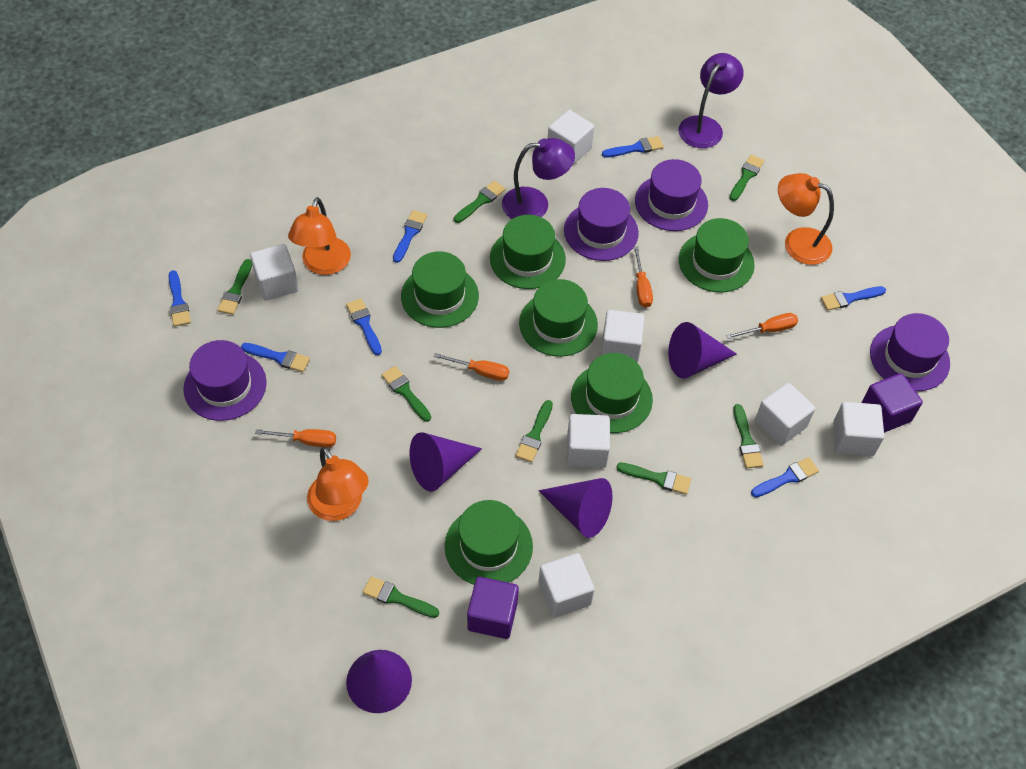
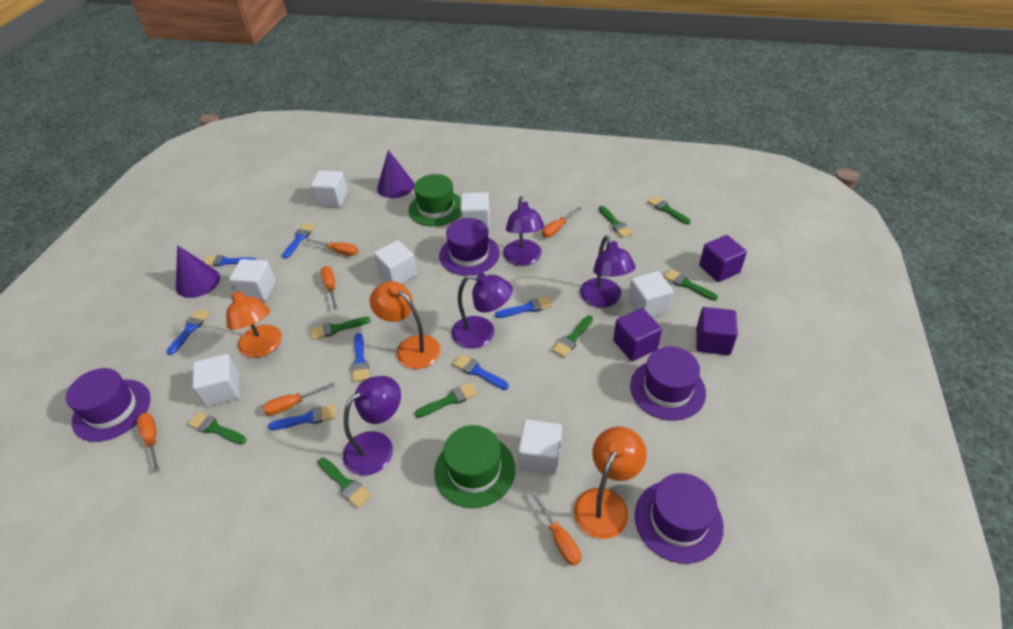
green hat: 6 -> 2
orange screwdriver: 4 -> 6
purple cone: 4 -> 2
purple cube: 2 -> 3
purple lamp: 2 -> 4

